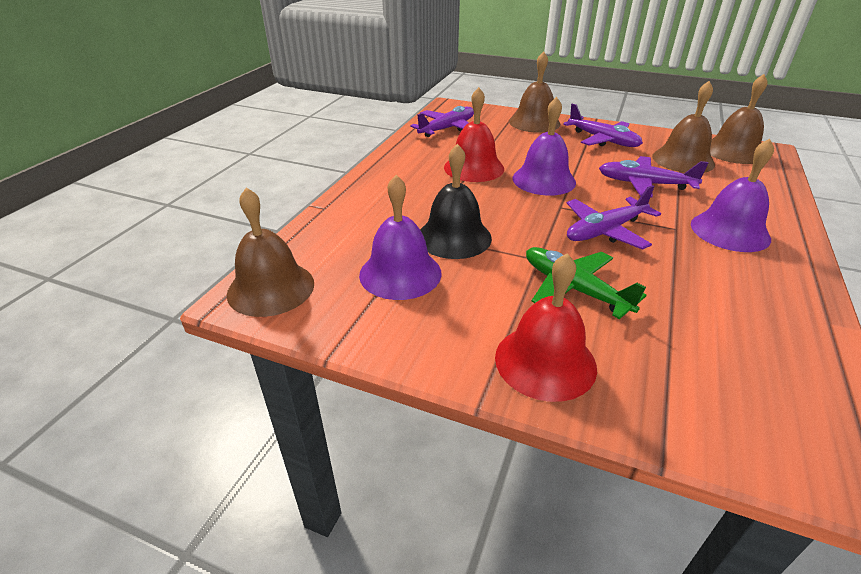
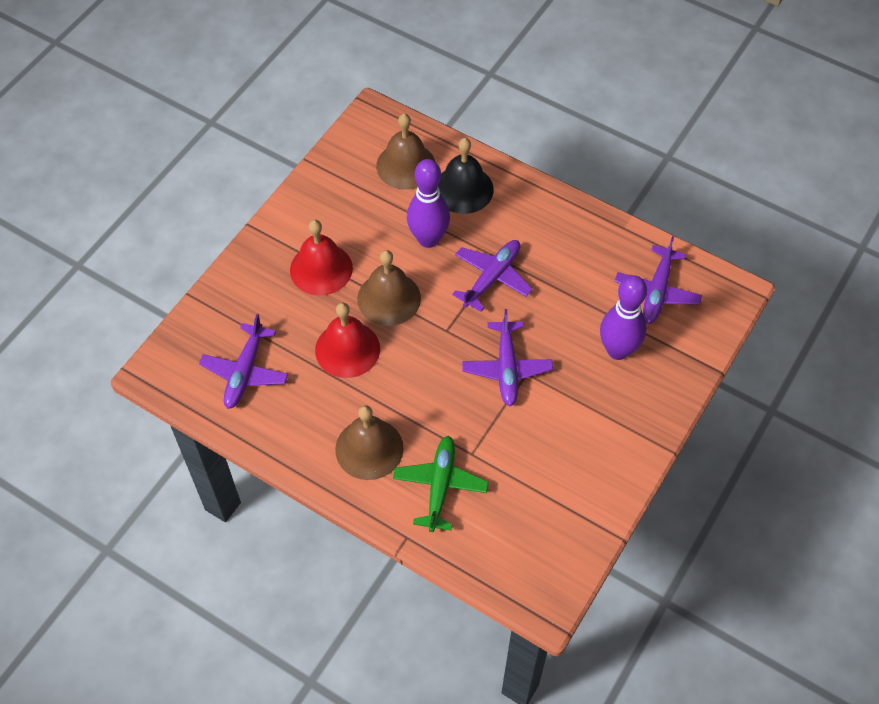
brown bell: 4 -> 3
purple bell: 3 -> 0
purple bowling pin: 0 -> 2

